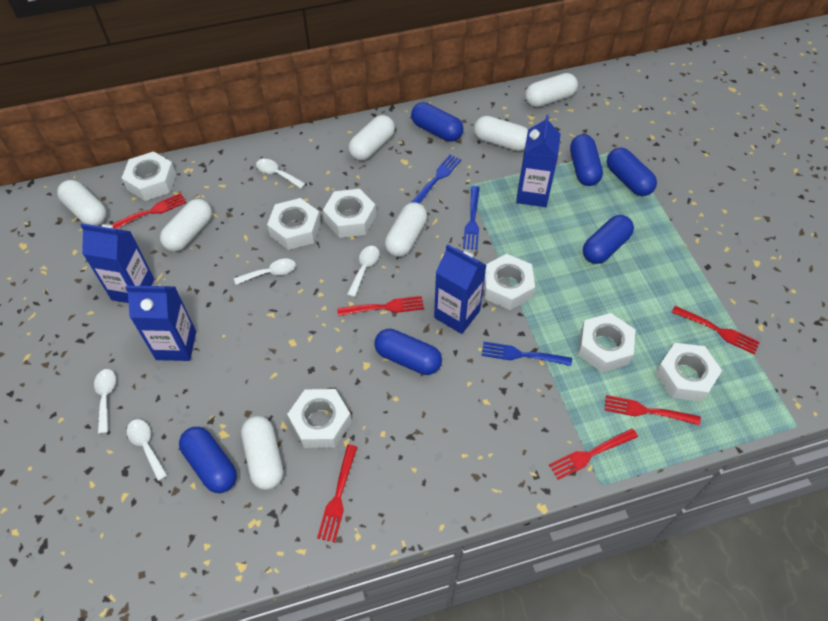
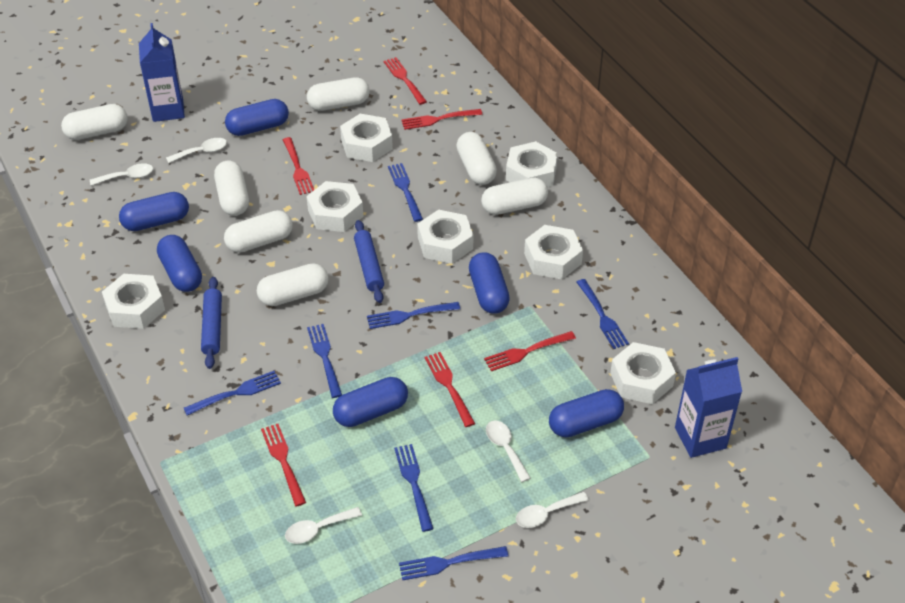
blue carton: 4 -> 2
blue fork: 3 -> 7
blue rolling pin: 0 -> 2

